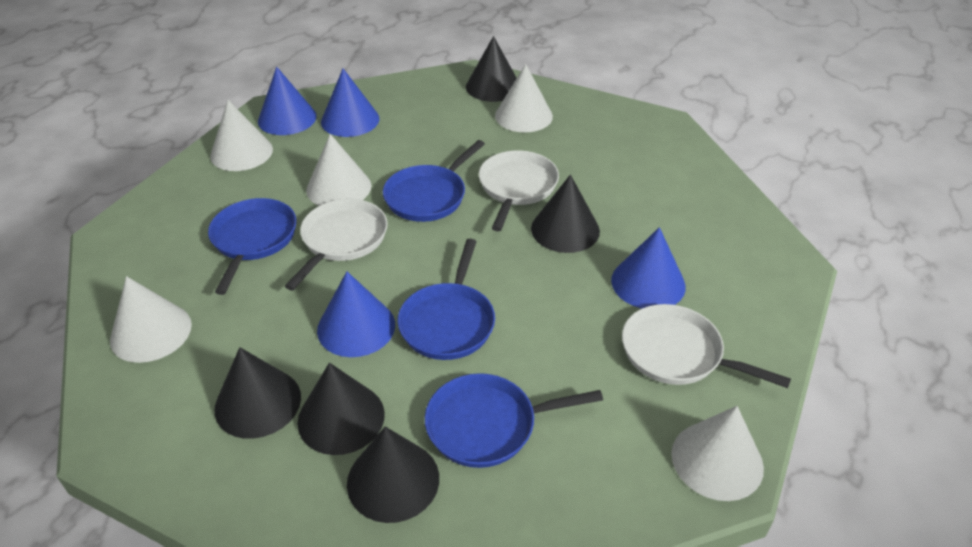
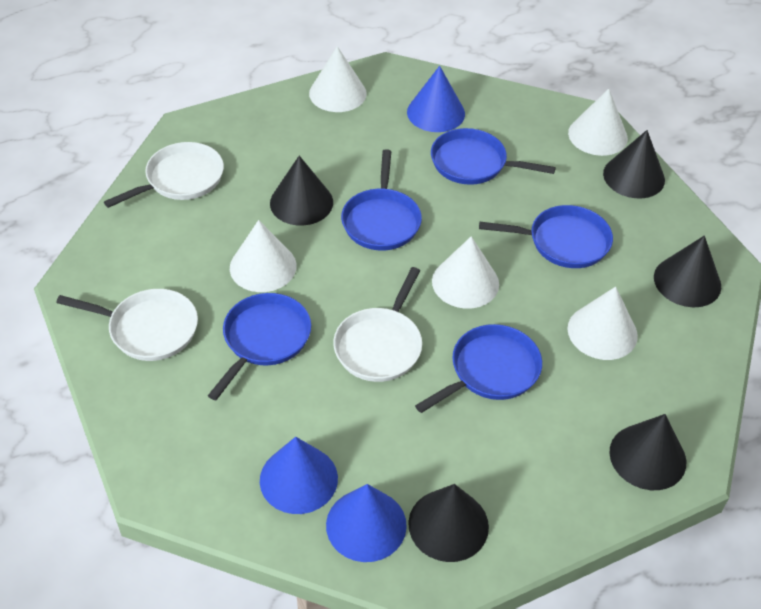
blue cone: 4 -> 3
blue pan: 4 -> 5

